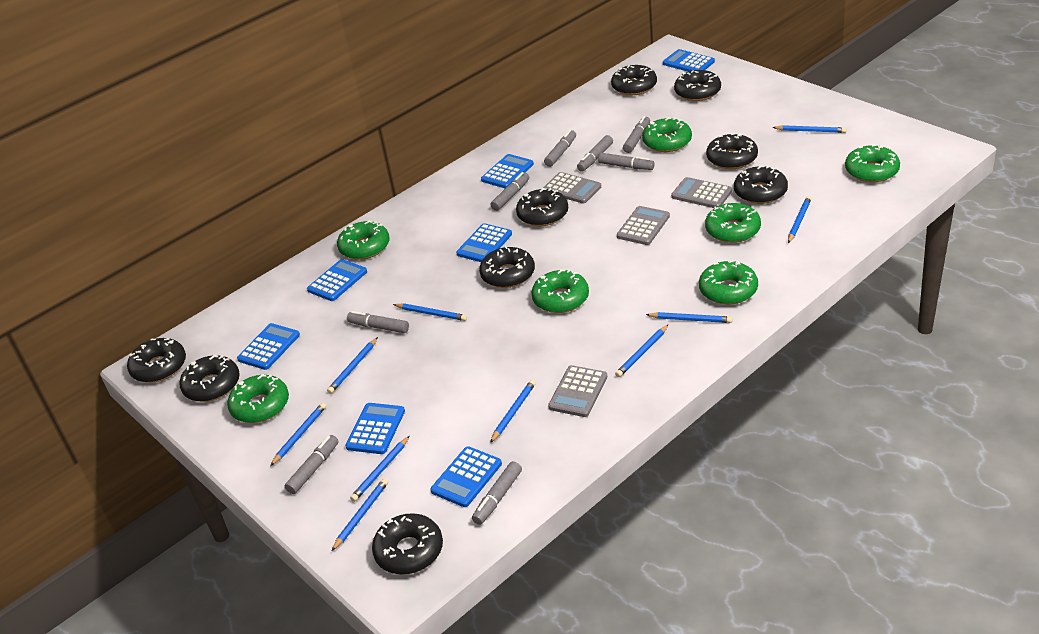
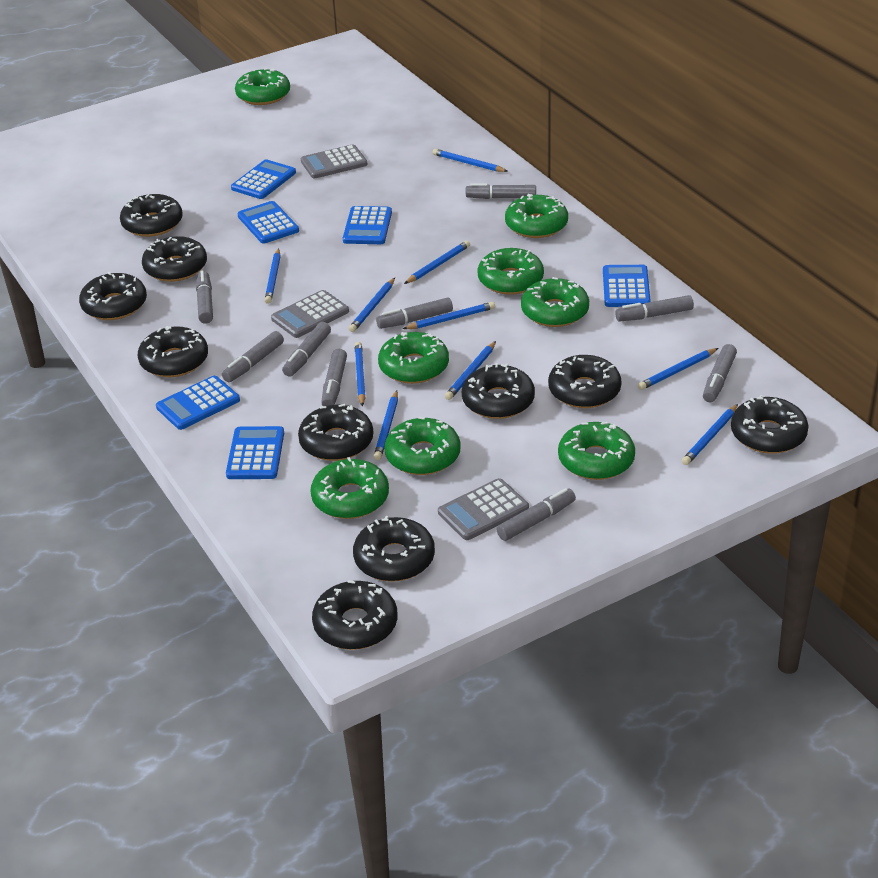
black donut: 9 -> 10
blue calculator: 7 -> 6
green donut: 7 -> 8
grey calculator: 4 -> 3
grey marker: 8 -> 9

